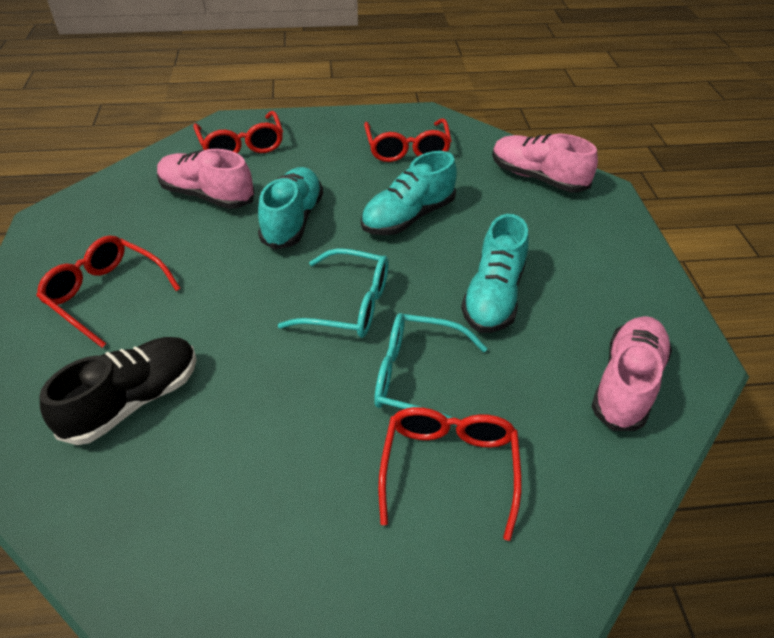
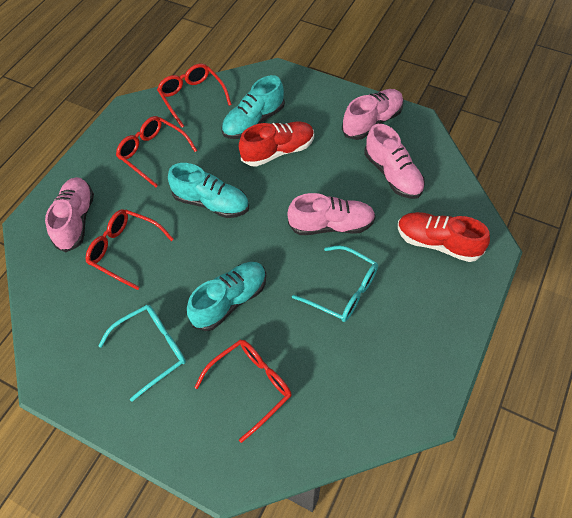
black shoe: 1 -> 0
pink shoe: 3 -> 4
red shoe: 0 -> 2

